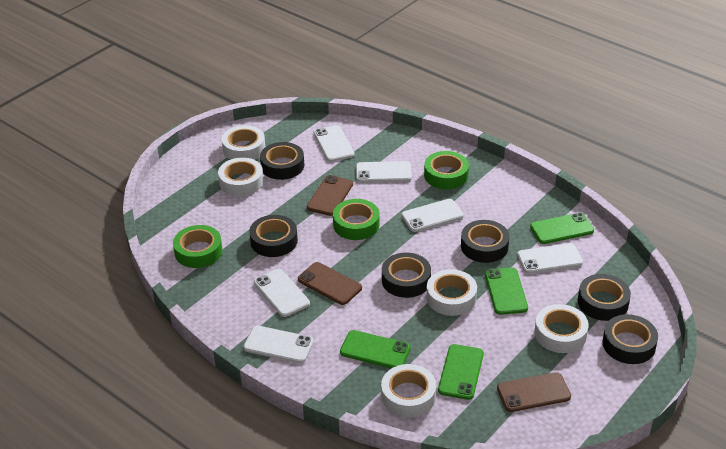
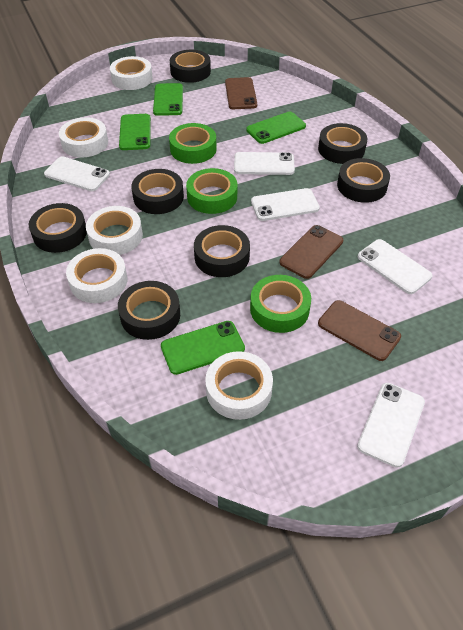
black tape: 6 -> 7
white phone: 6 -> 5

